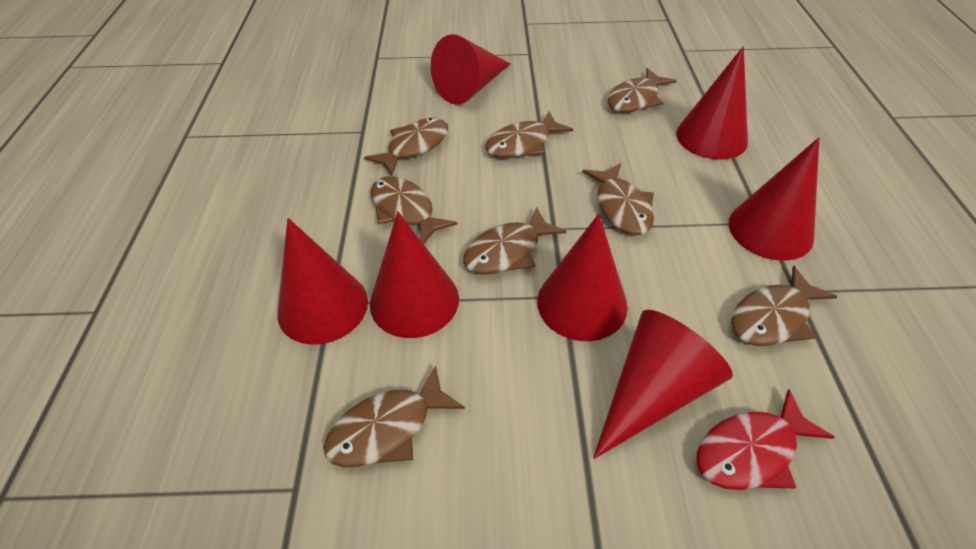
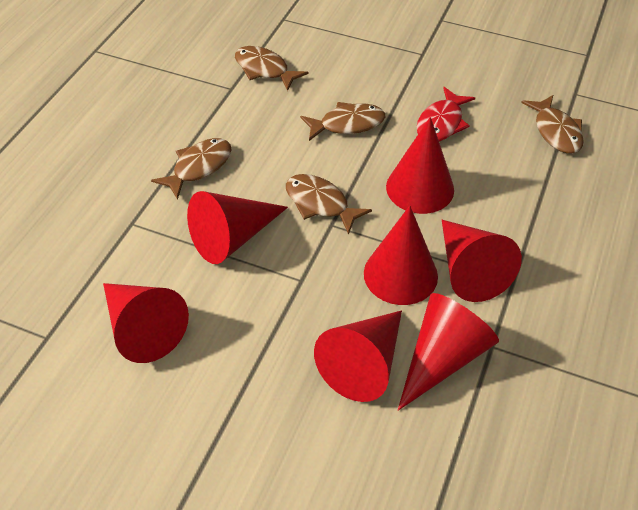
brown fish: 8 -> 5

